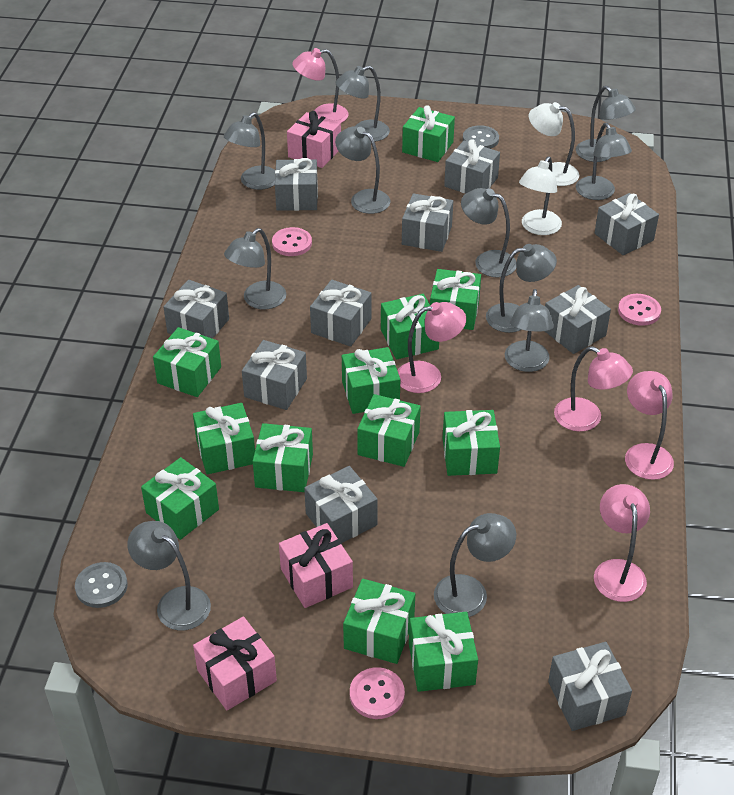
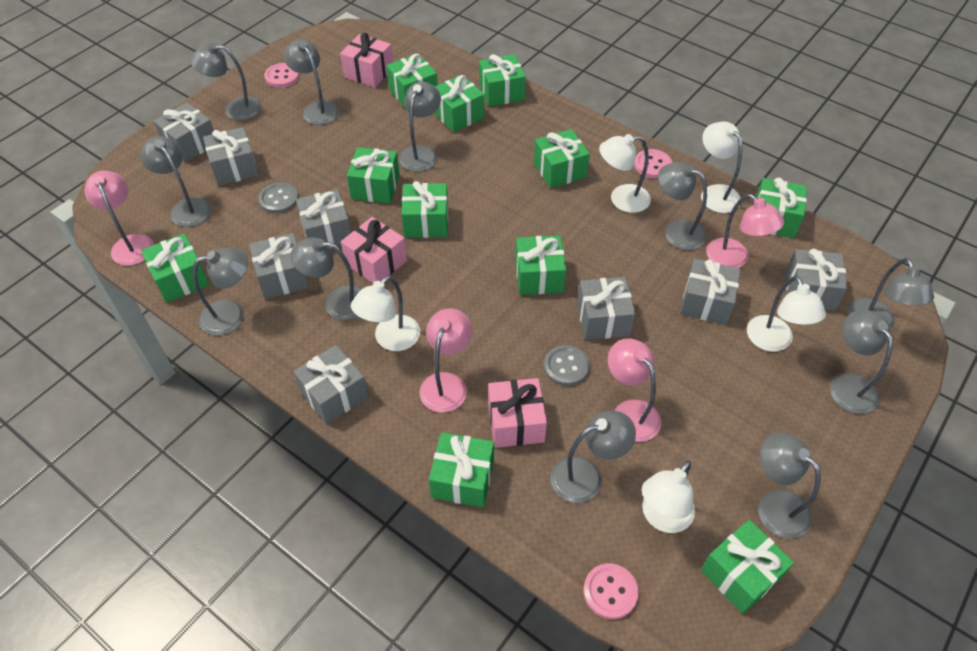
green gift: 12 -> 11
grey gift: 10 -> 8
pink lamp: 5 -> 4
white lamp: 2 -> 5

